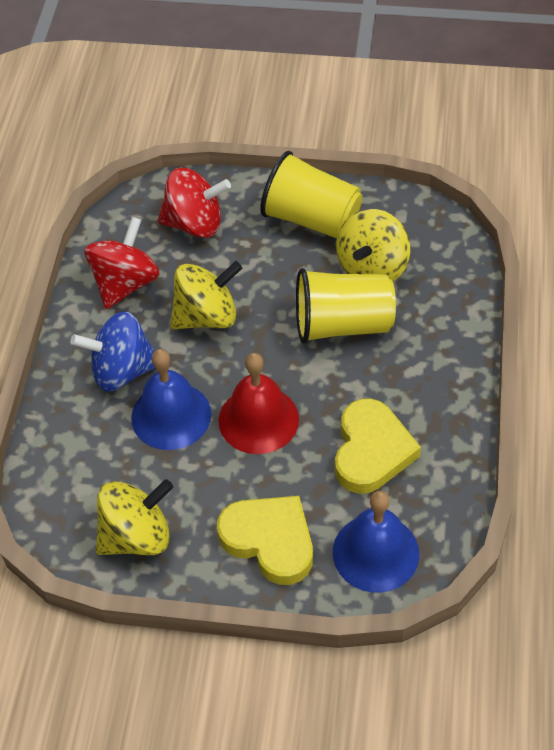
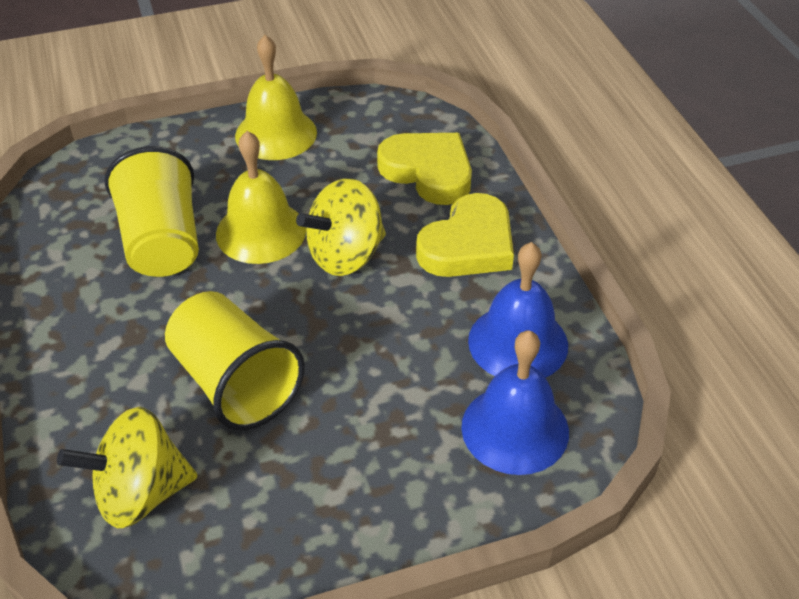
blue spinning top: 1 -> 0
red bell: 1 -> 0
red spinning top: 2 -> 0
yellow bell: 0 -> 2
yellow spinning top: 3 -> 2

